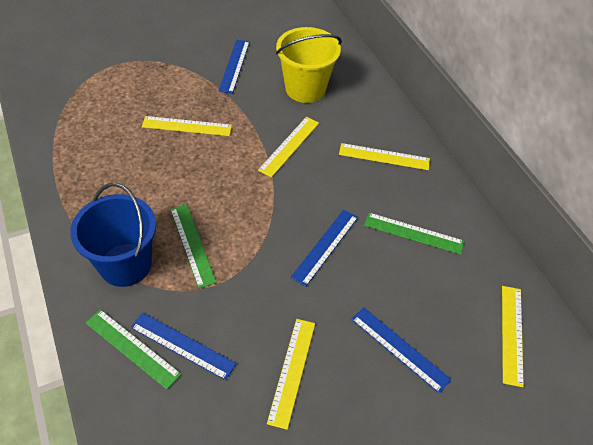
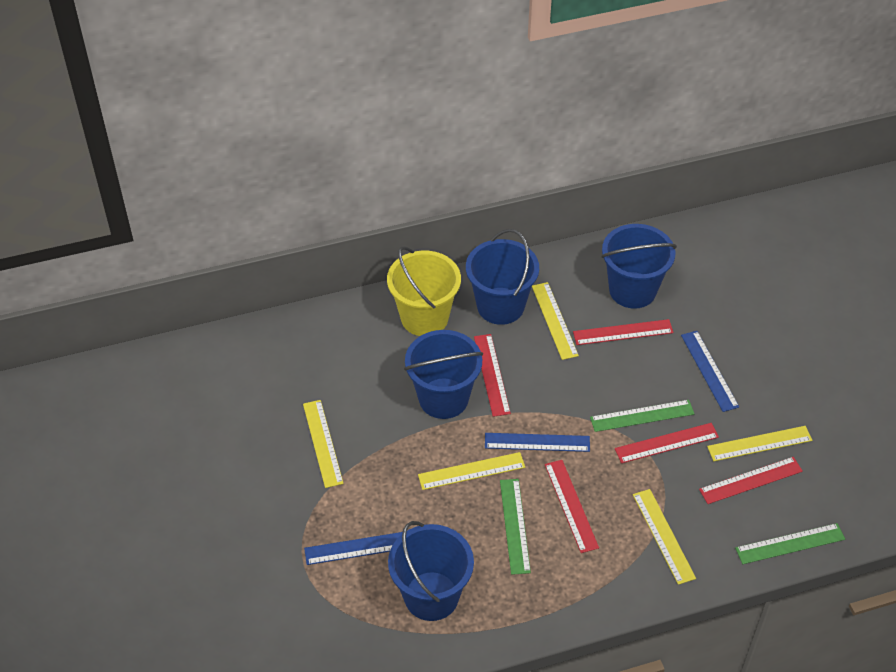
blue bucket: 1 -> 4
blue ruler: 4 -> 3
red ruler: 0 -> 5

